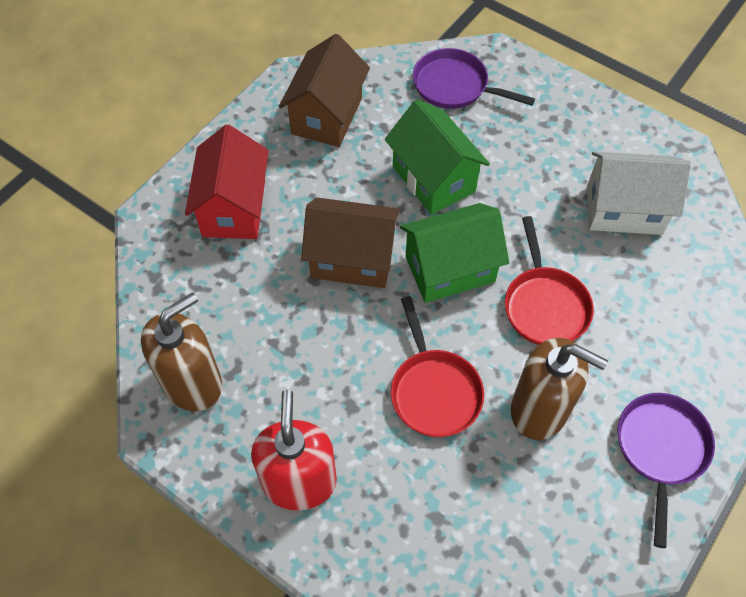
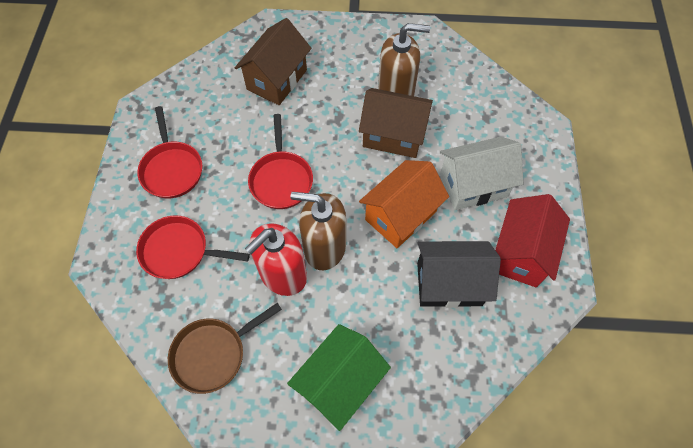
black house: 0 -> 1
brown pan: 0 -> 1
green house: 2 -> 1
orange house: 0 -> 1
purple pan: 2 -> 0
red pan: 2 -> 3

